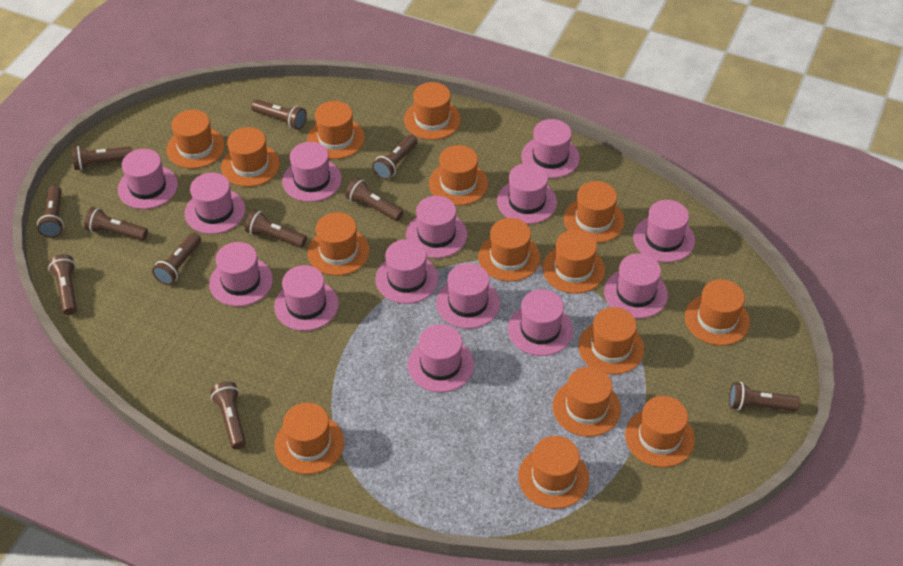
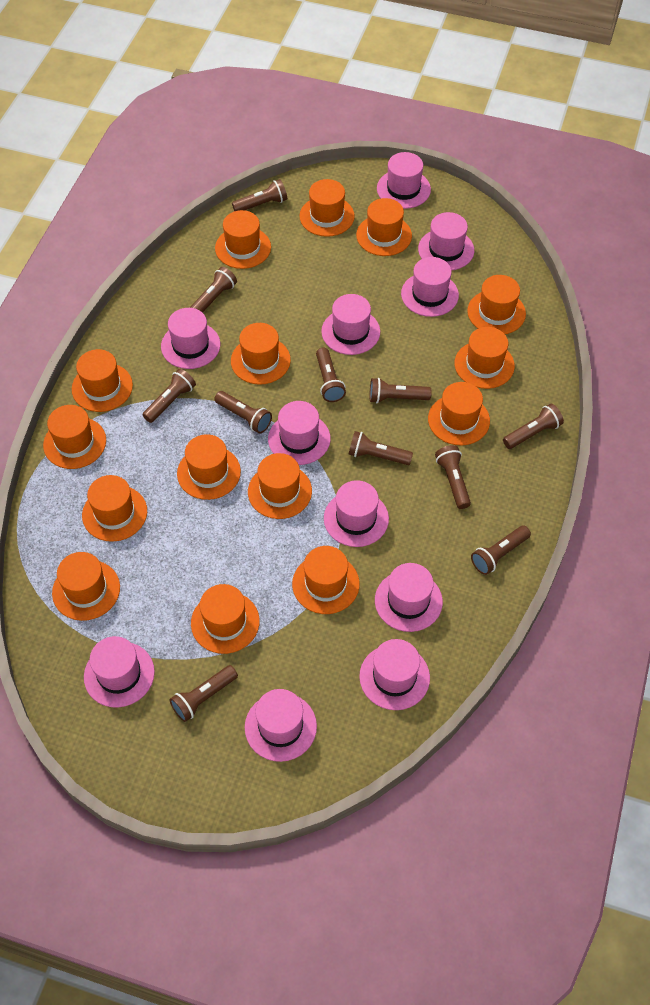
pink hat: 14 -> 11

